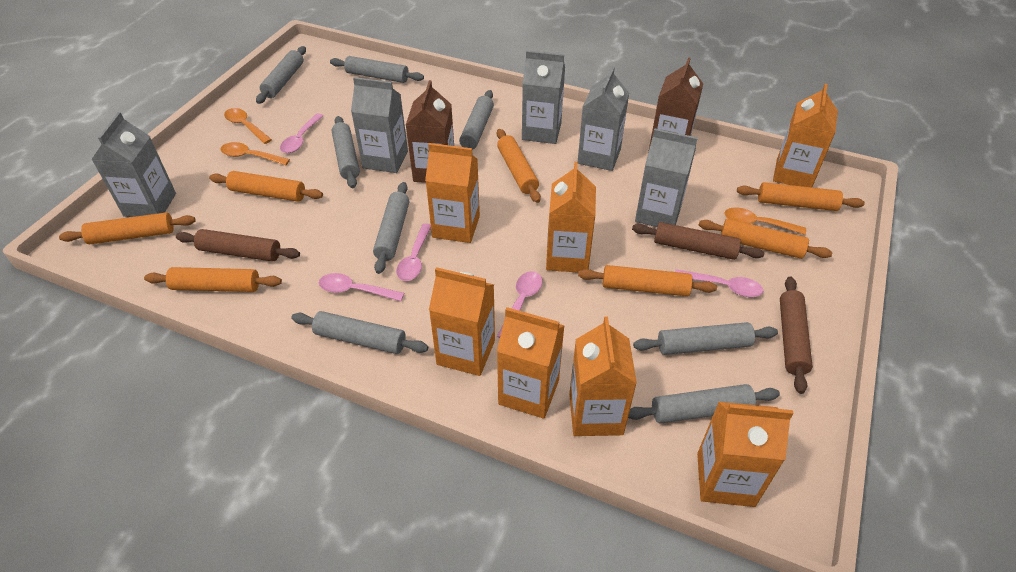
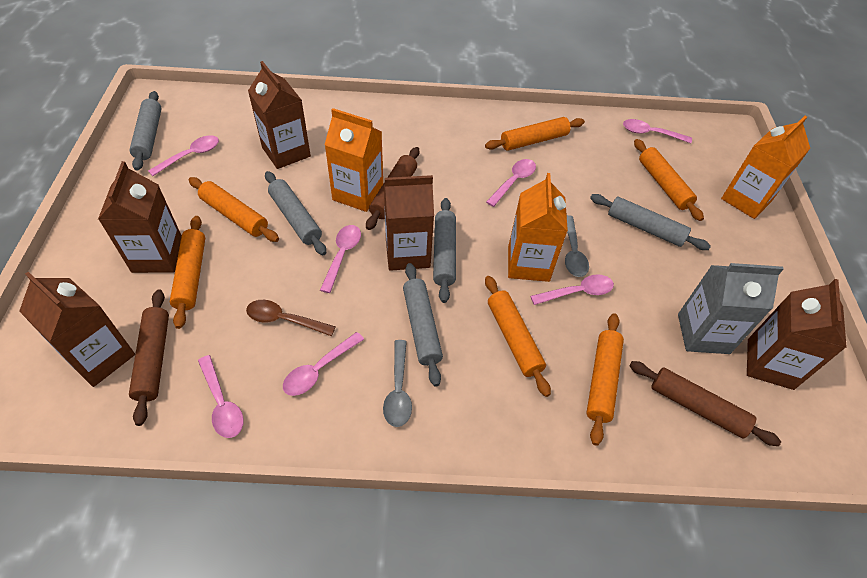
brown carton: 2 -> 5
brown spoon: 0 -> 1
grey carton: 5 -> 1
grey rolling pin: 8 -> 5
grey spoon: 0 -> 2
orange carton: 7 -> 3
orange rolling pin: 7 -> 6
orange spoon: 3 -> 0
pink spoon: 5 -> 7

